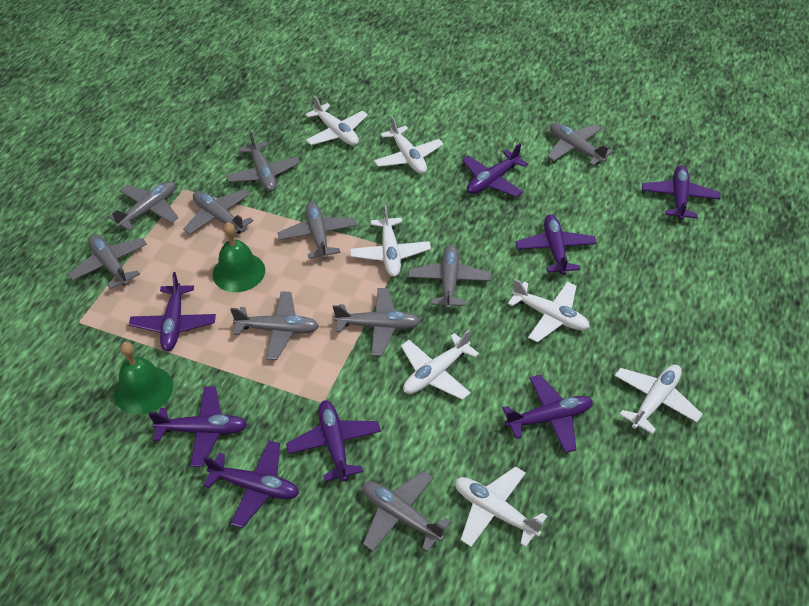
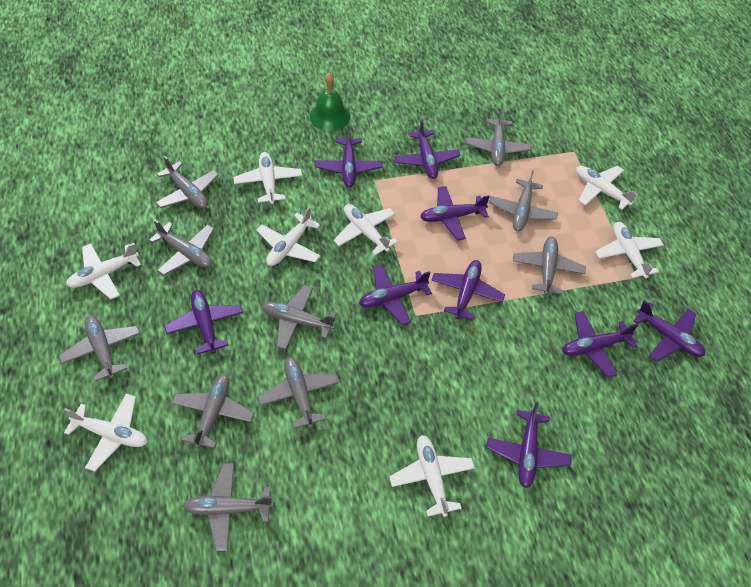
green bell: 2 -> 1
purple plane: 8 -> 9
white plane: 7 -> 8

